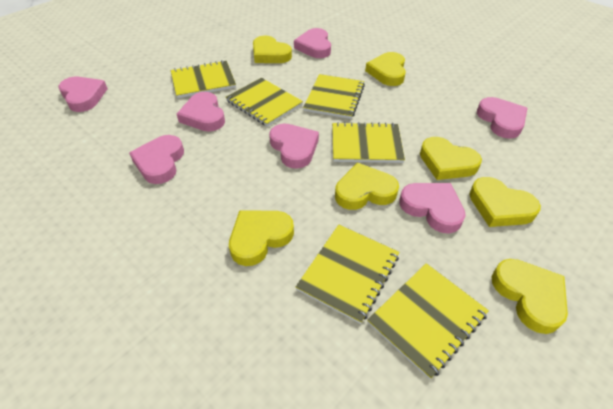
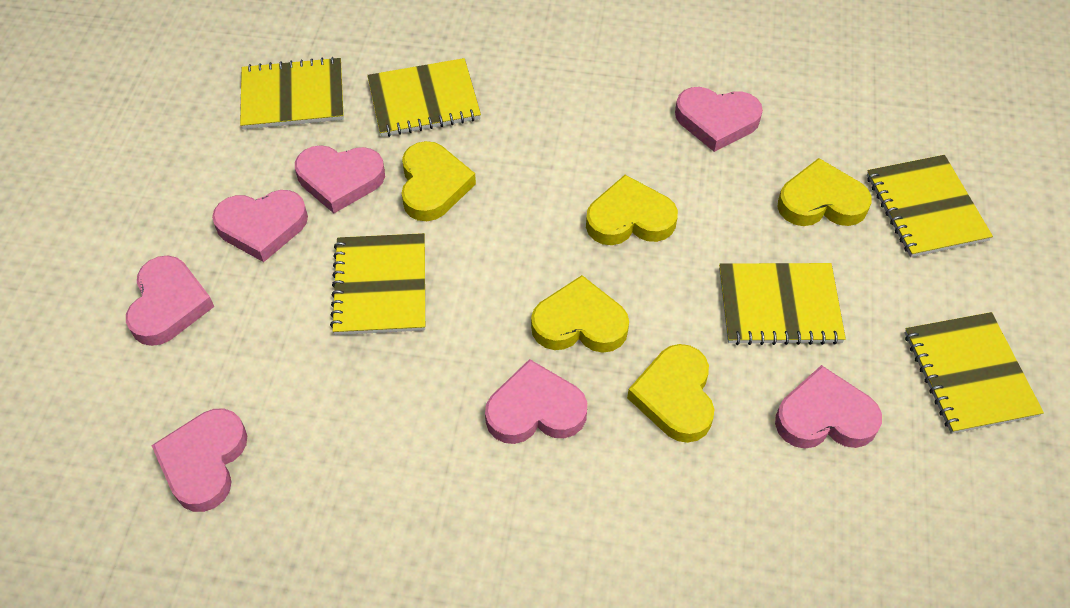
yellow heart: 7 -> 5

